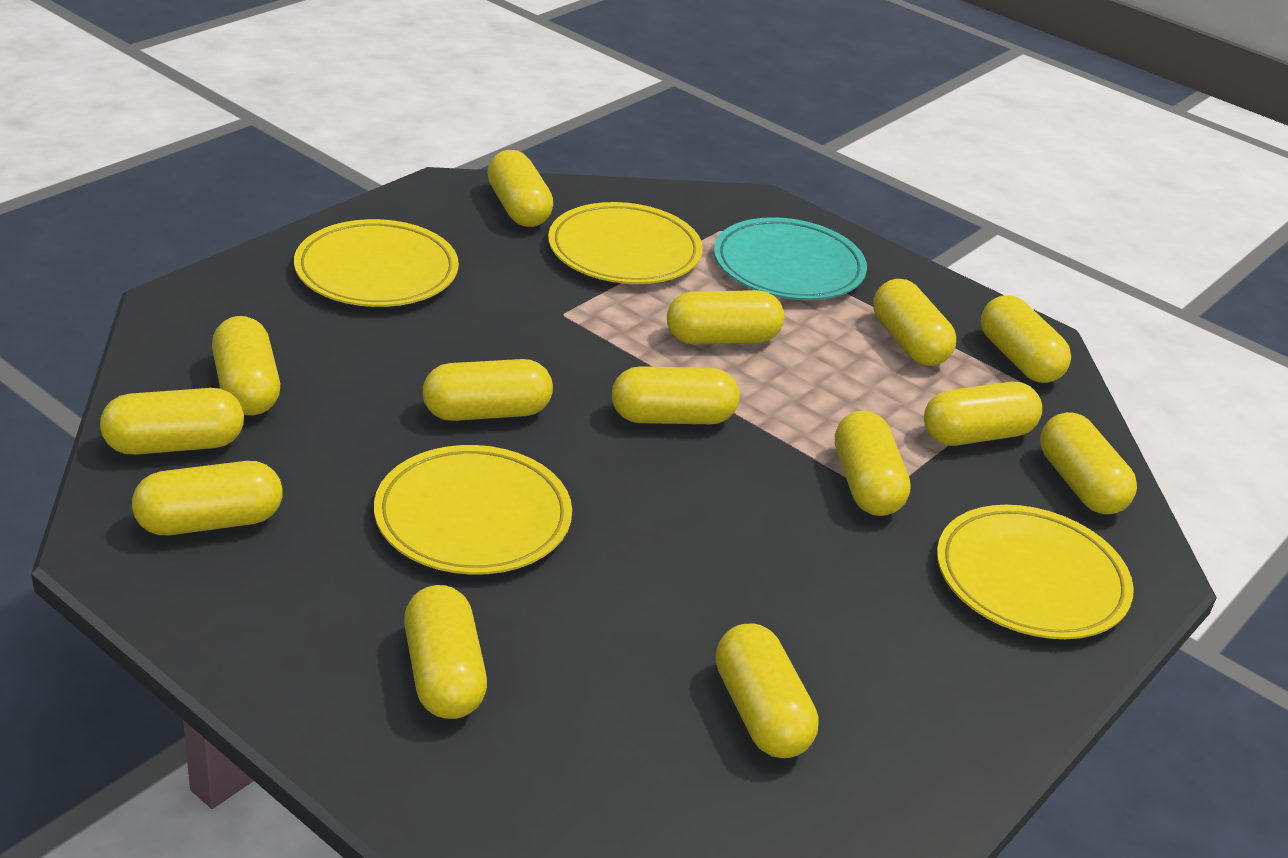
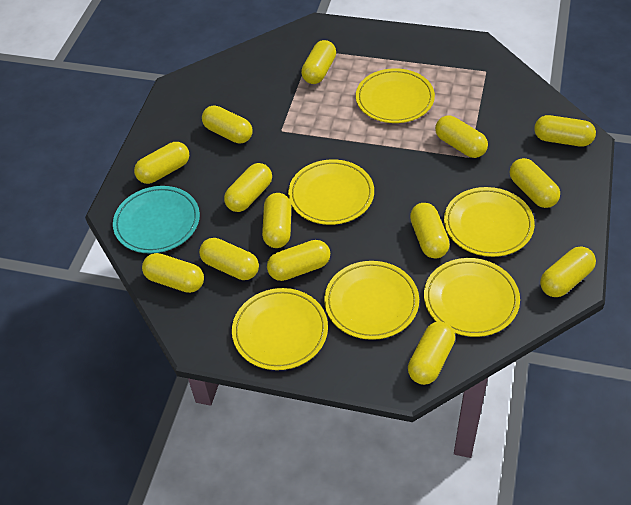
yellow plate: 4 -> 6

